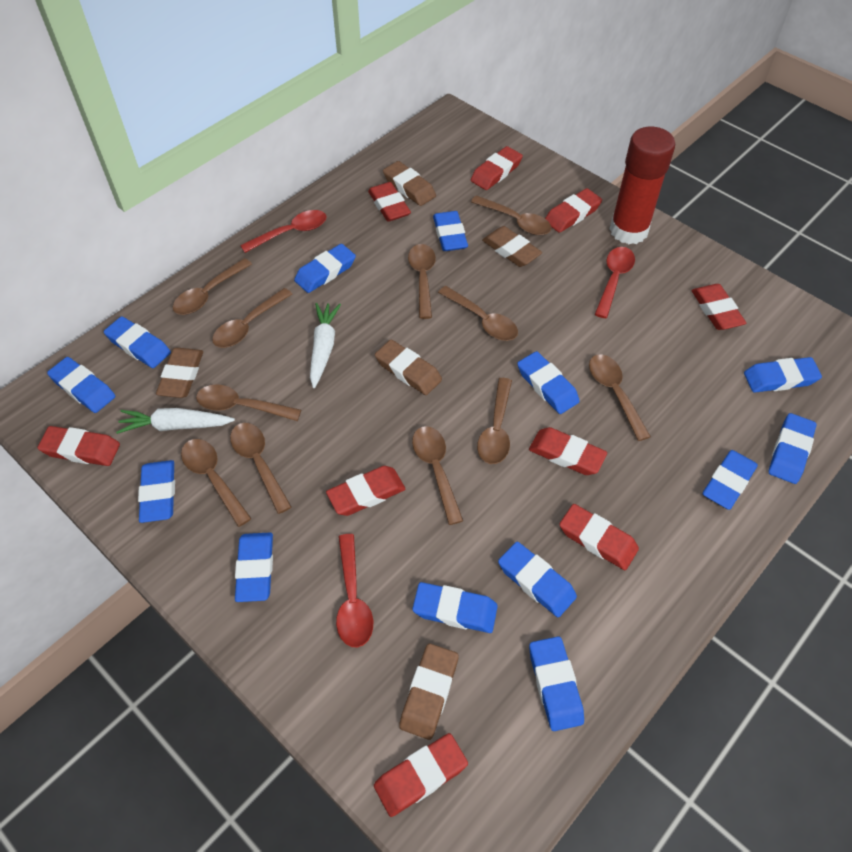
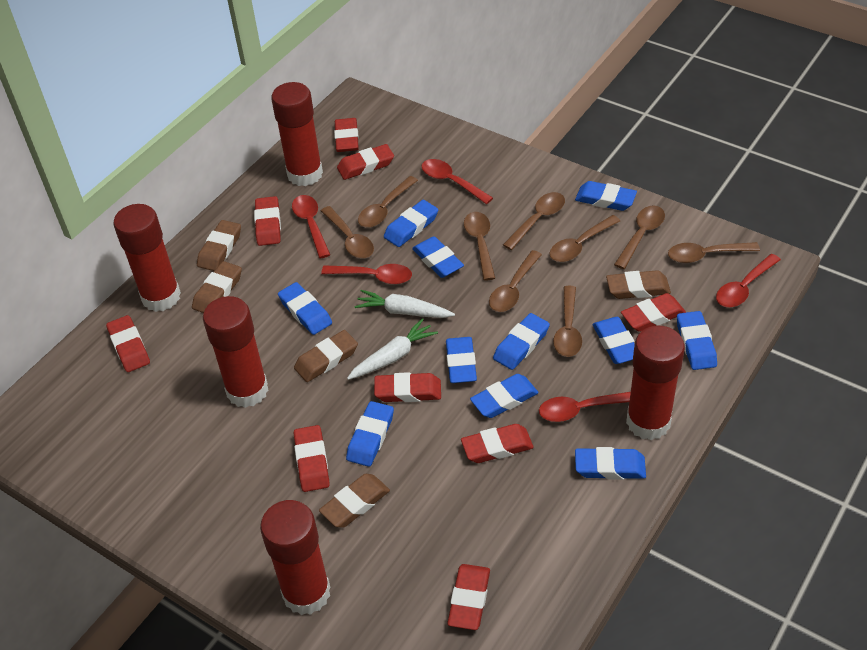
blue eraser: 13 -> 11
brown spoon: 11 -> 9
red glue stick: 1 -> 5
red spoon: 3 -> 5

